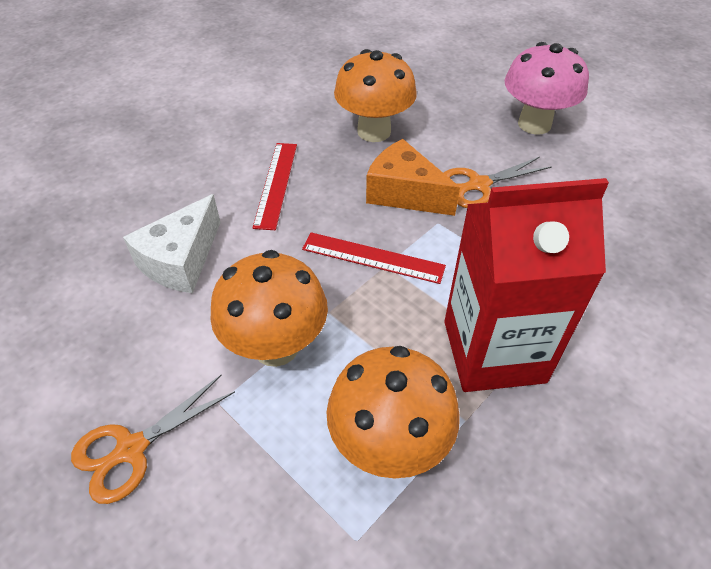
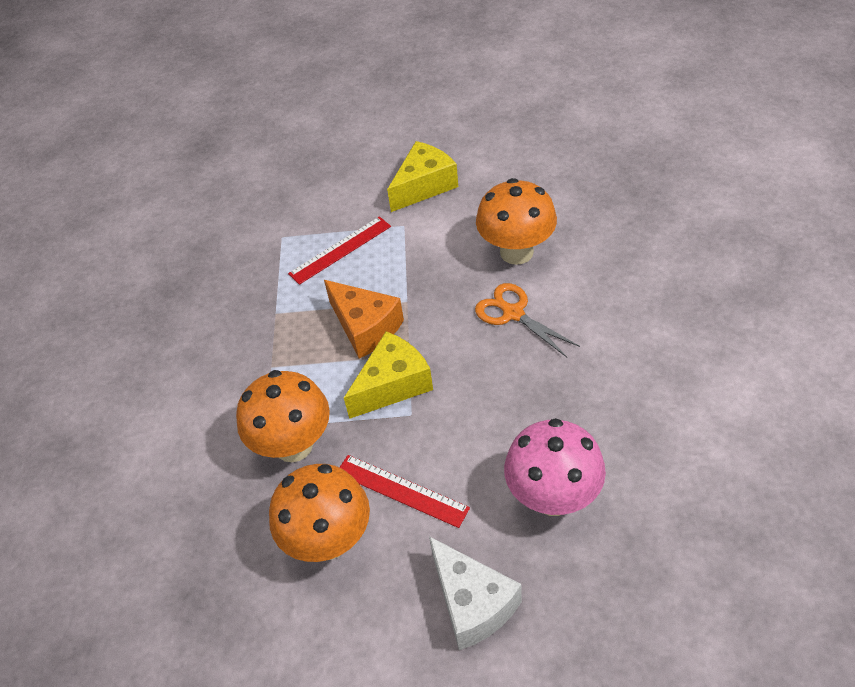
orange scissors: 2 -> 1
red carton: 1 -> 0
yellow cheese: 0 -> 2

